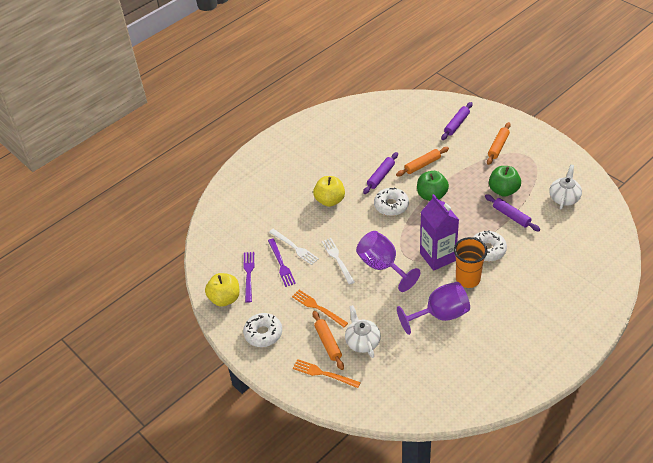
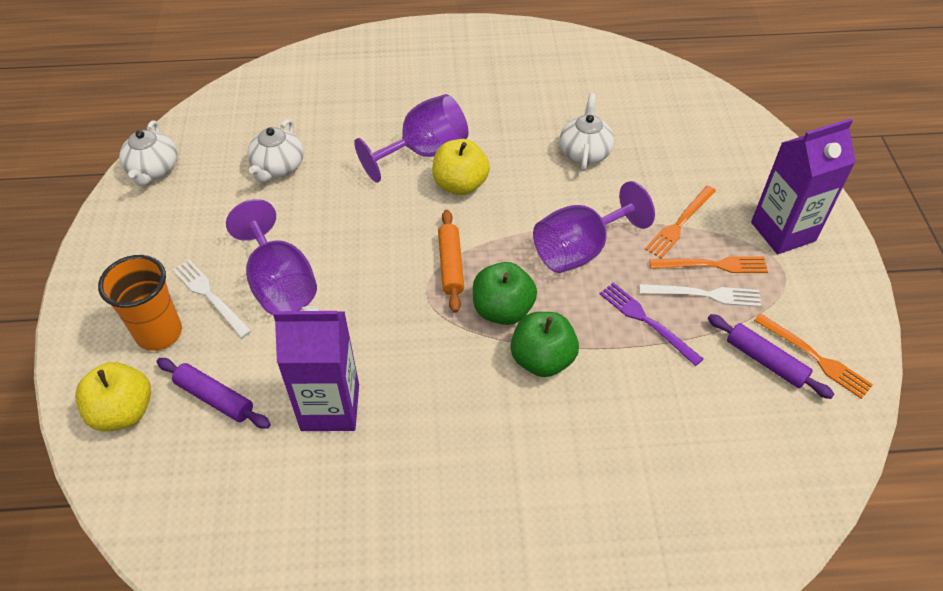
orange fork: 2 -> 3
orange rolling pin: 3 -> 1
purple carton: 1 -> 2
purple fork: 2 -> 1
purple goblet: 2 -> 3
purple rolling pin: 3 -> 2
white donut: 3 -> 0
white teapot: 2 -> 3

